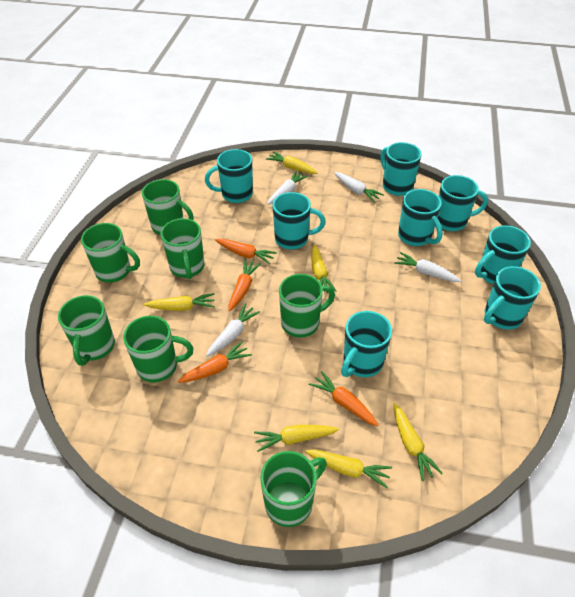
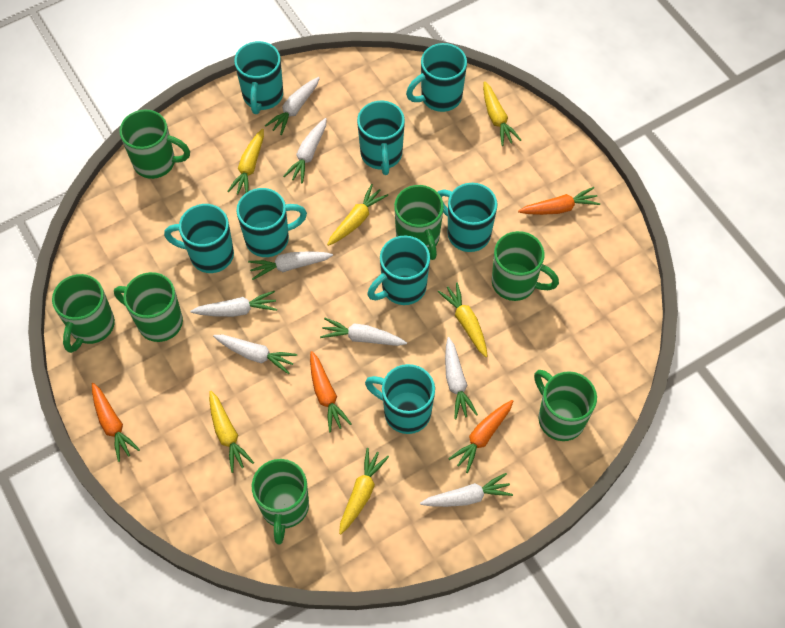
white carrot: 4 -> 8

